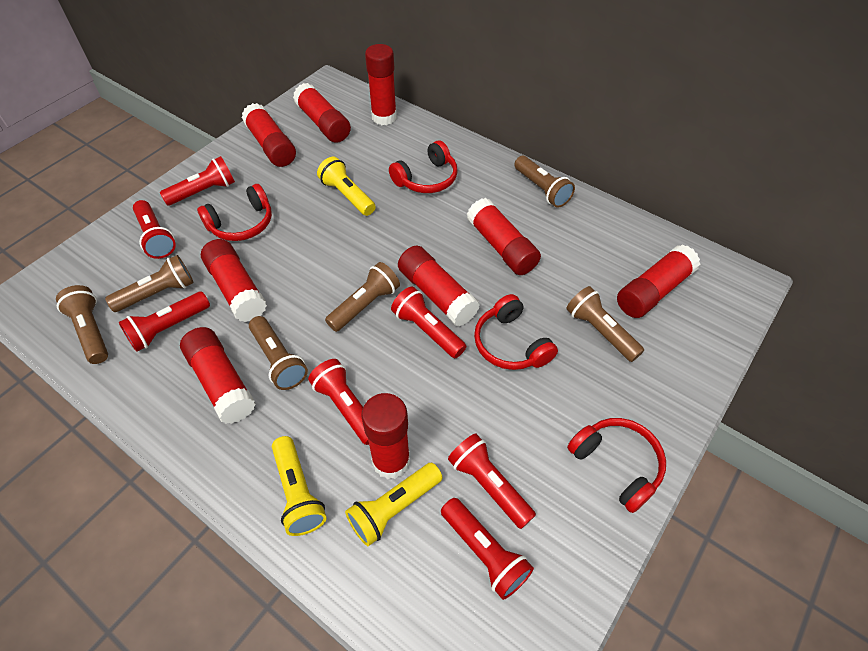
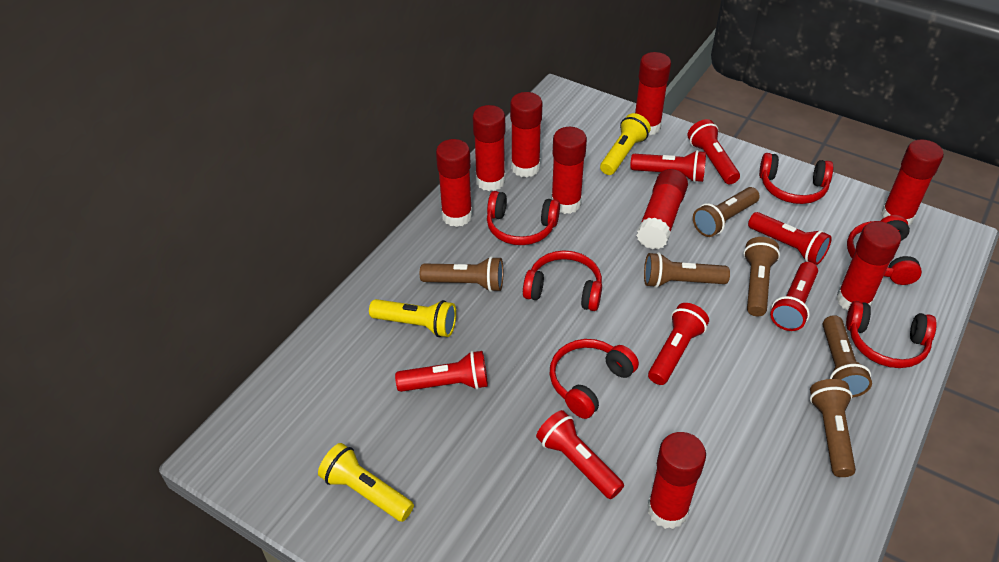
red headphones: 4 -> 6

